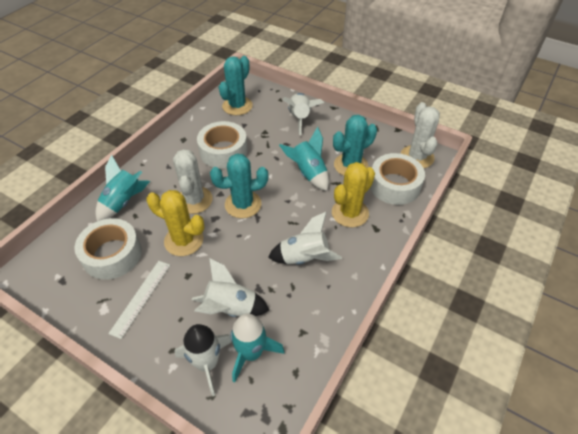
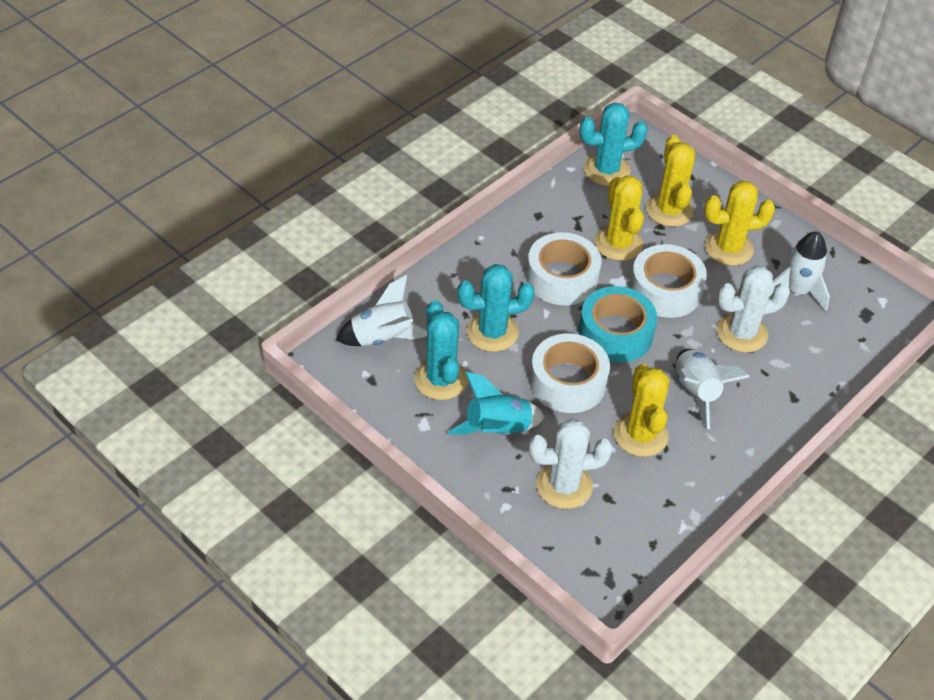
turquoise rocket: 3 -> 1
turquoise tape: 0 -> 1
white rocket: 4 -> 3
white ruler: 1 -> 0
yellow cactus: 2 -> 4

